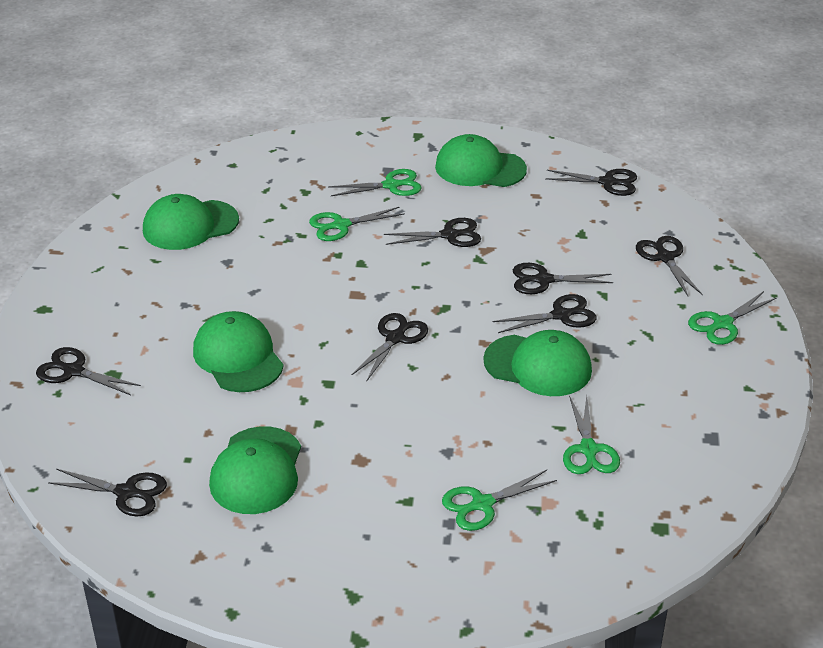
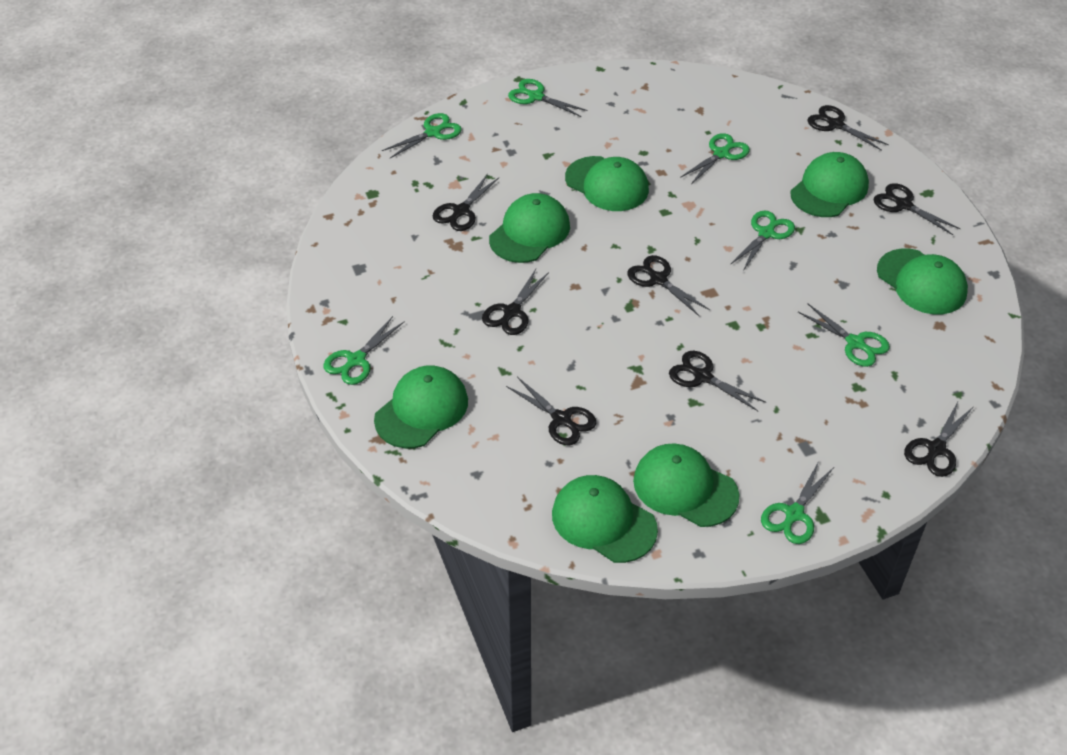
green cap: 5 -> 7
green scissors: 5 -> 7

